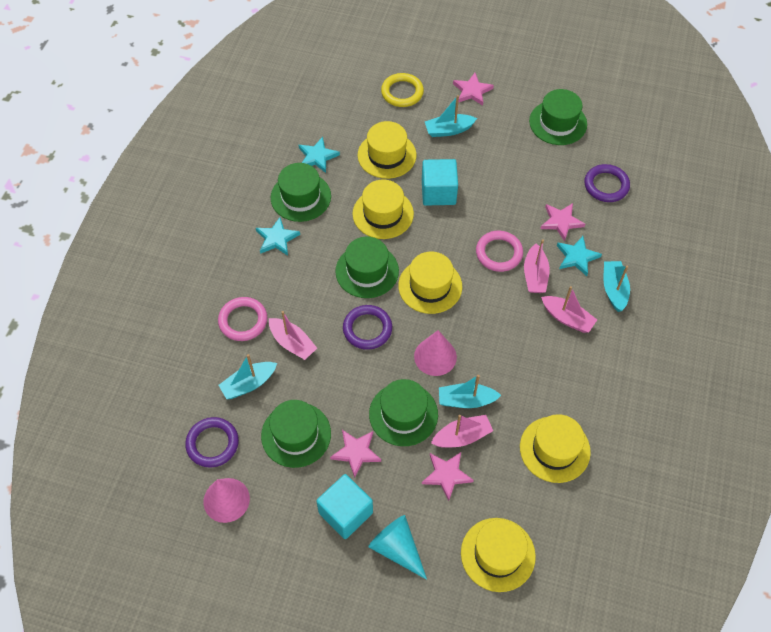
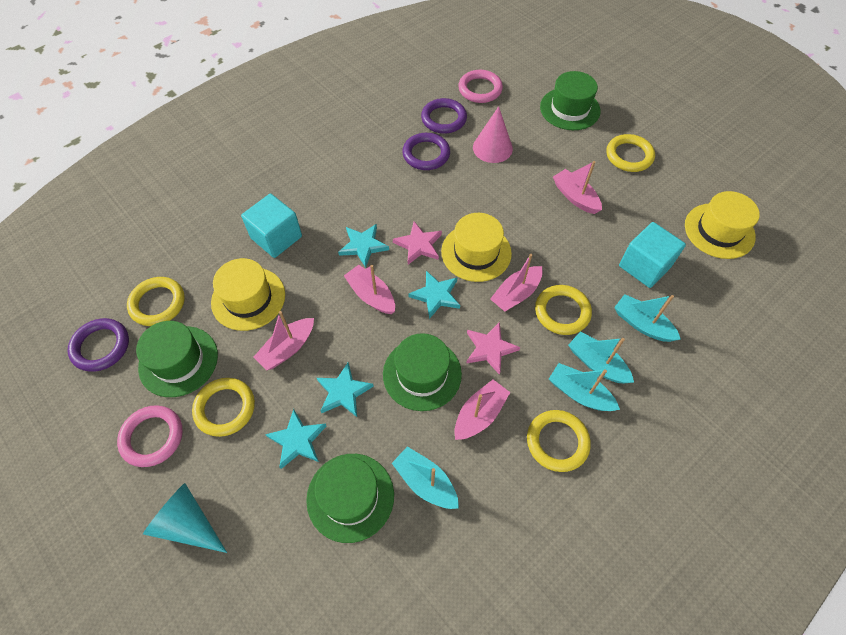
green hat: 5 -> 4
pink boat: 4 -> 5
pink cone: 2 -> 1
pink star: 4 -> 2
turquoise star: 3 -> 4
yellow hat: 5 -> 3
yellow ring: 1 -> 5

